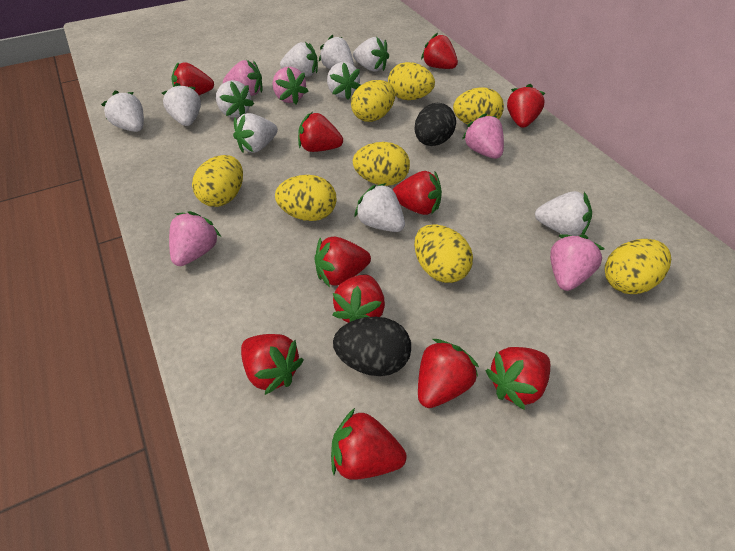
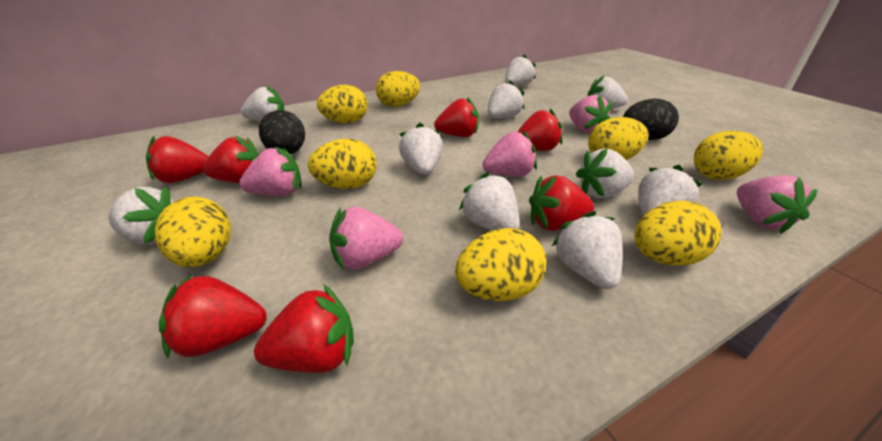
red strawberry: 11 -> 7

